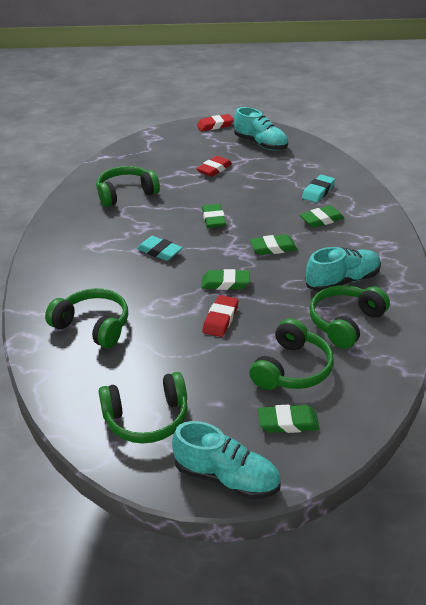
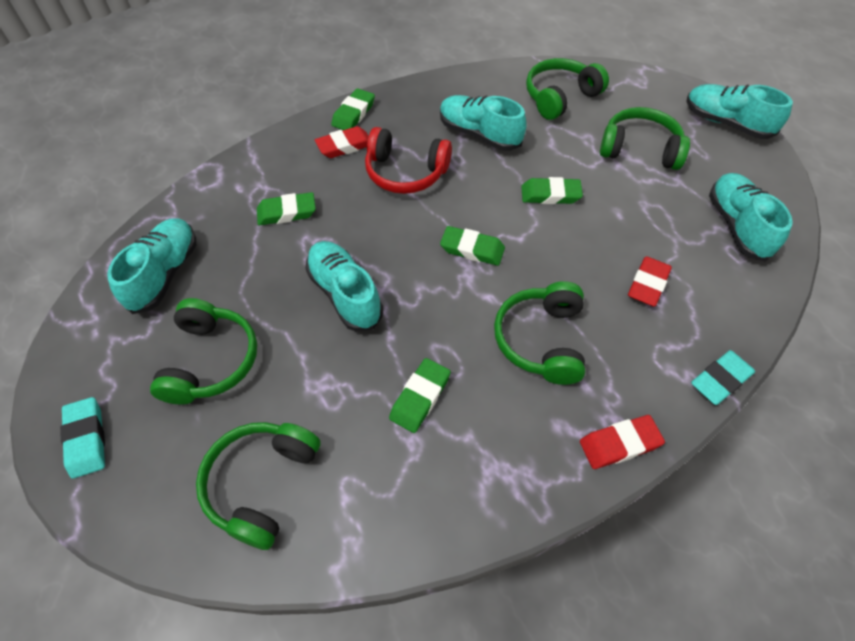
red headphones: 0 -> 1
turquoise shoe: 3 -> 5

